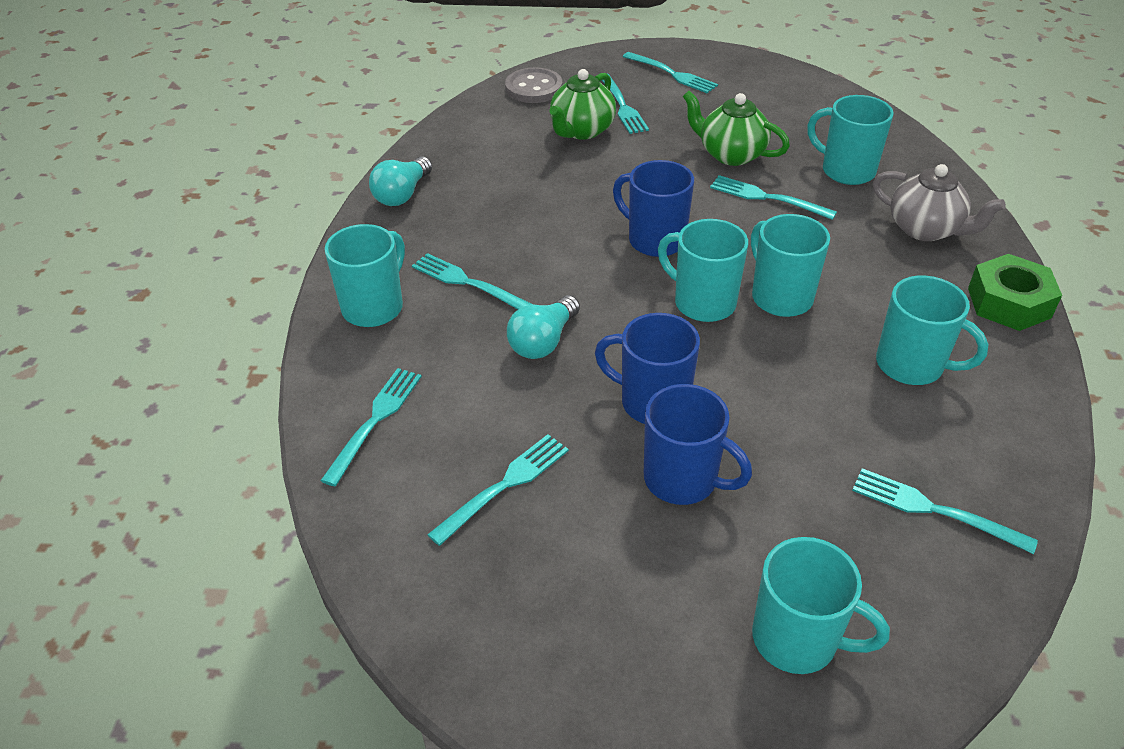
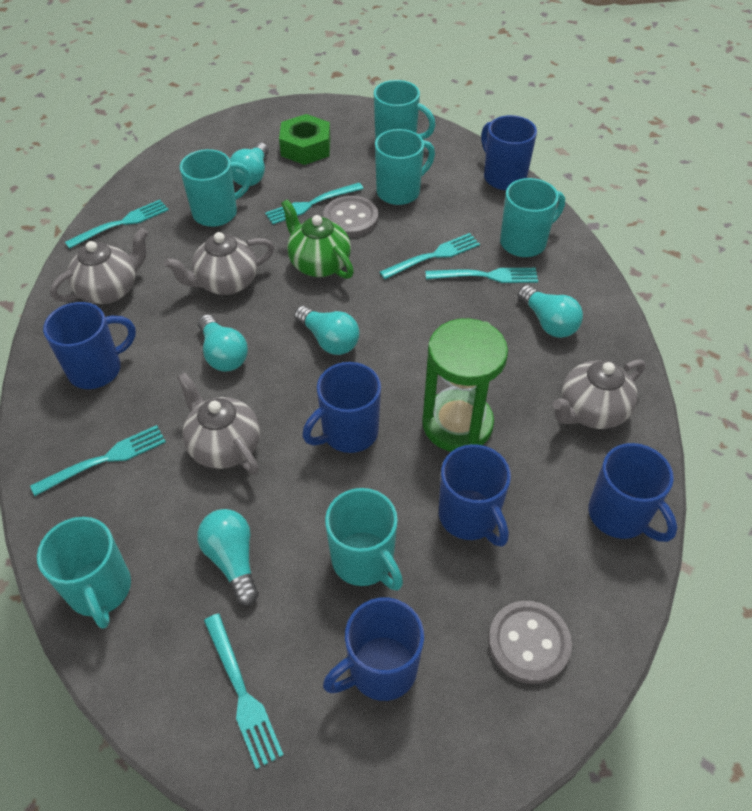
blue mug: 3 -> 6
green hourglass: 0 -> 1
green teapot: 2 -> 1
grey button: 1 -> 2
grey teapot: 1 -> 4
turquoise fork: 7 -> 6
turquoise light bulb: 2 -> 5

